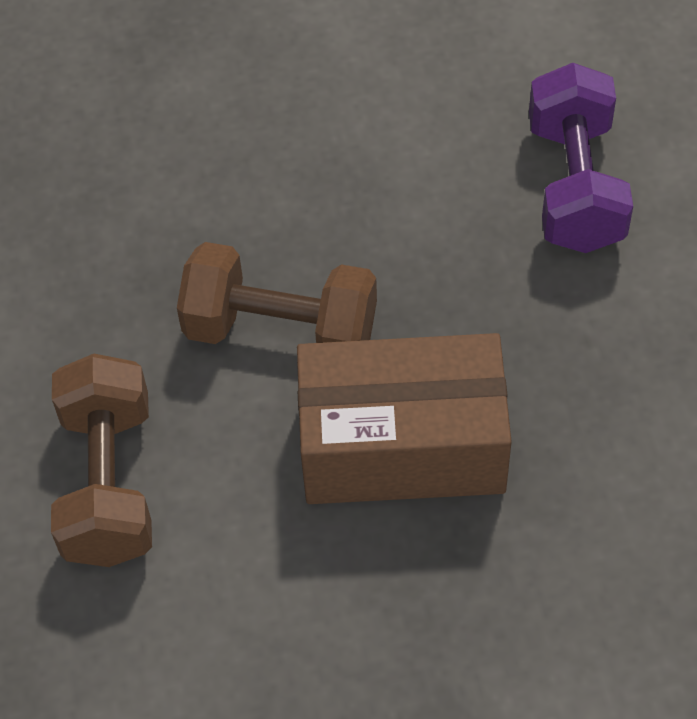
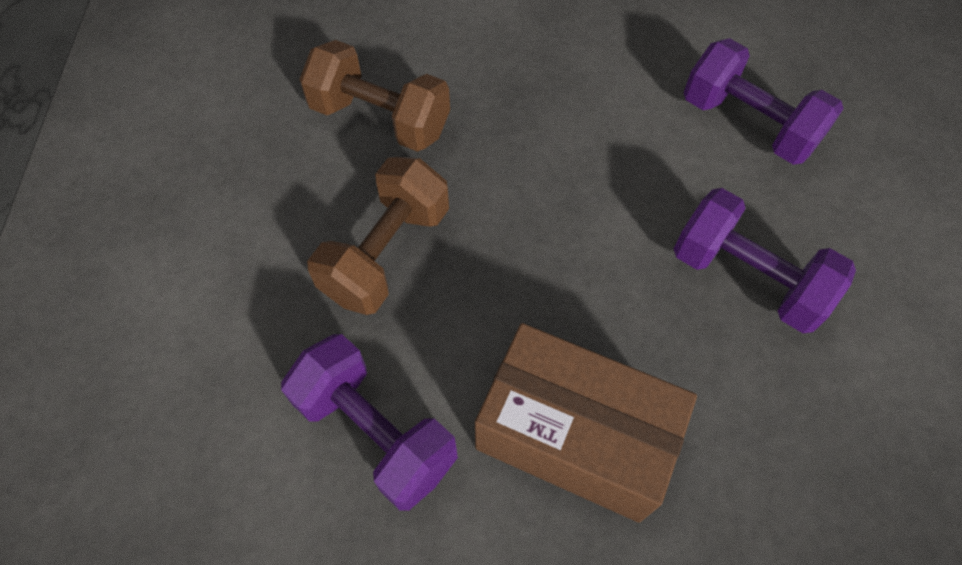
purple dumbbell: 1 -> 3

